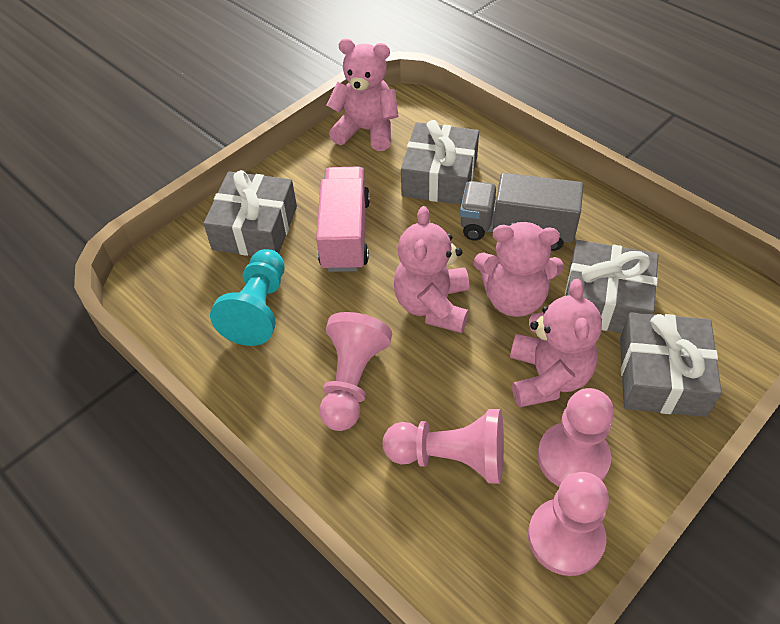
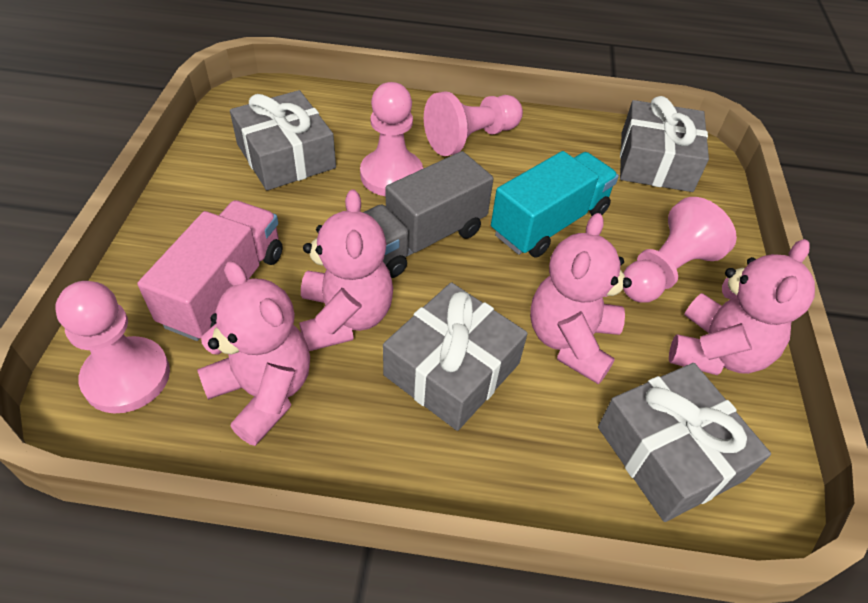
turquoise pawn: 1 -> 0
turquoise truck: 0 -> 1

